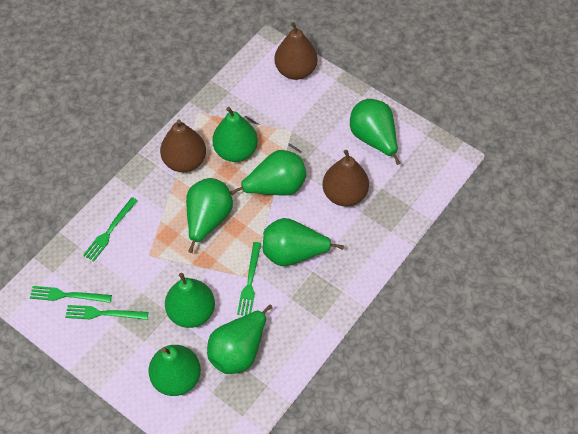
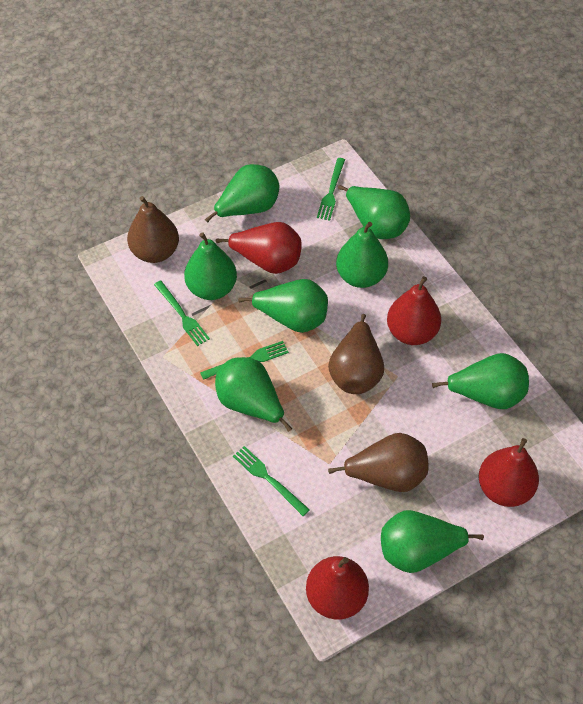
red pear: 0 -> 4

